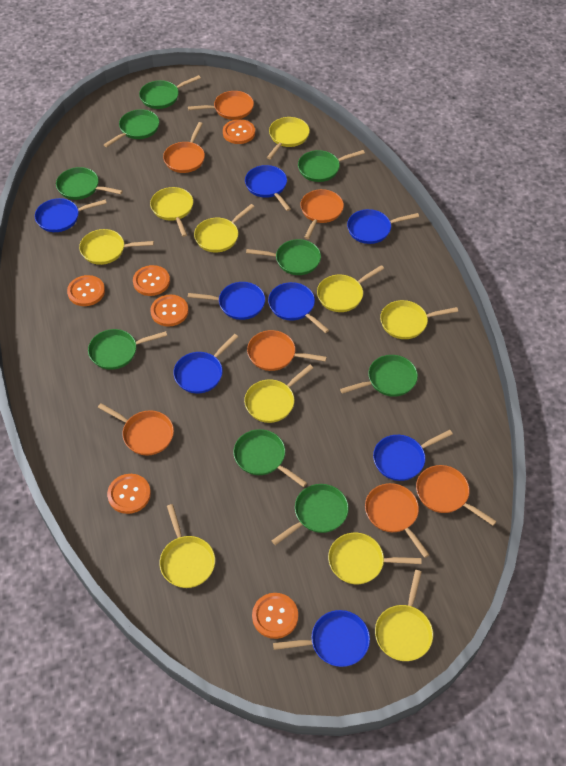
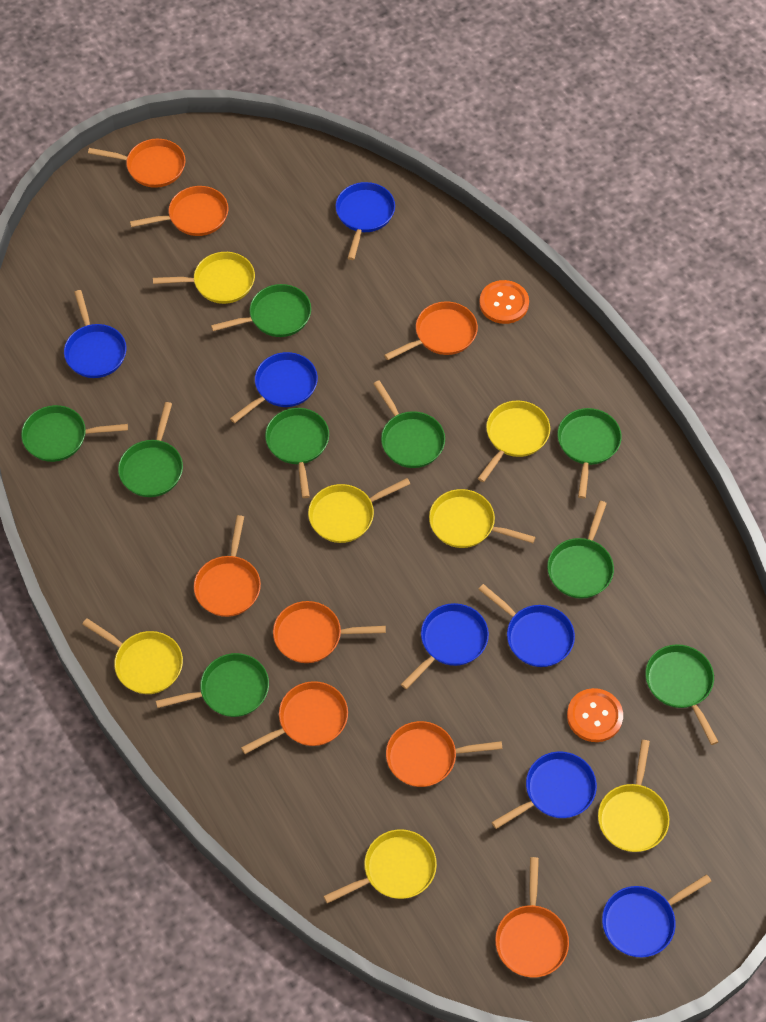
blue pan: 8 -> 7
orange button: 6 -> 2
orange pan: 7 -> 8
yellow pan: 10 -> 7

